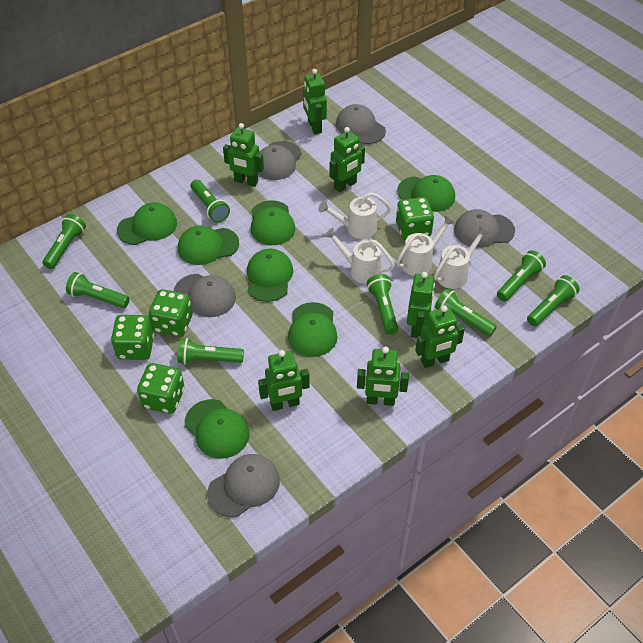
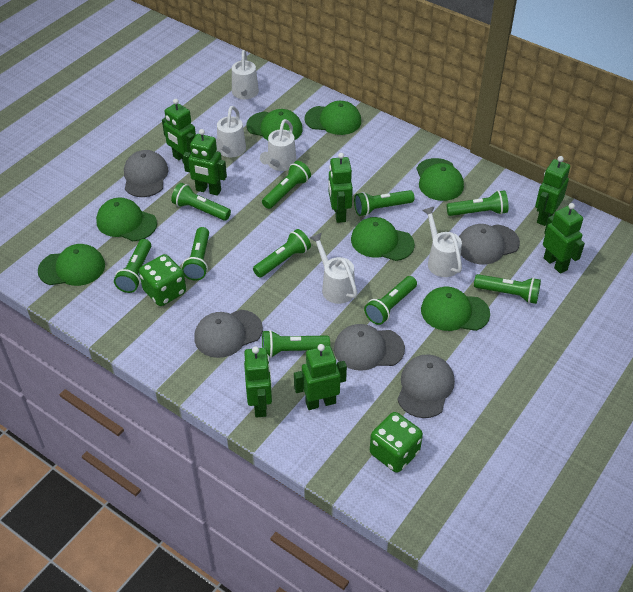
green dice: 4 -> 2
green flashlight: 8 -> 10
white watering can: 4 -> 5

